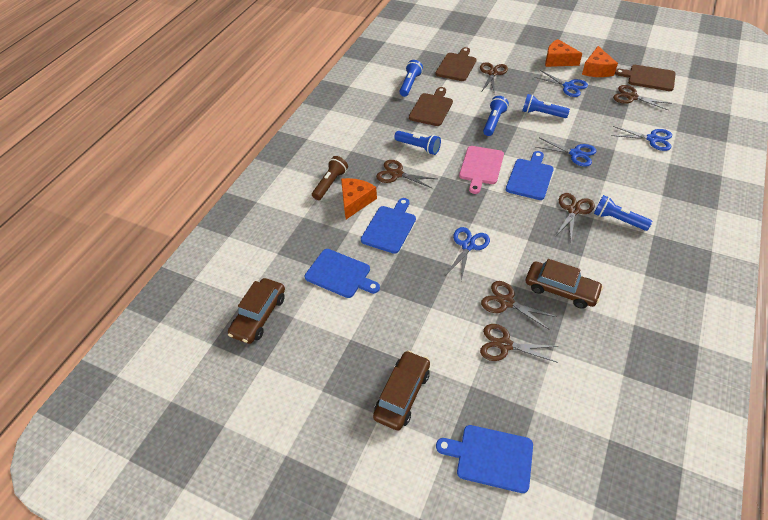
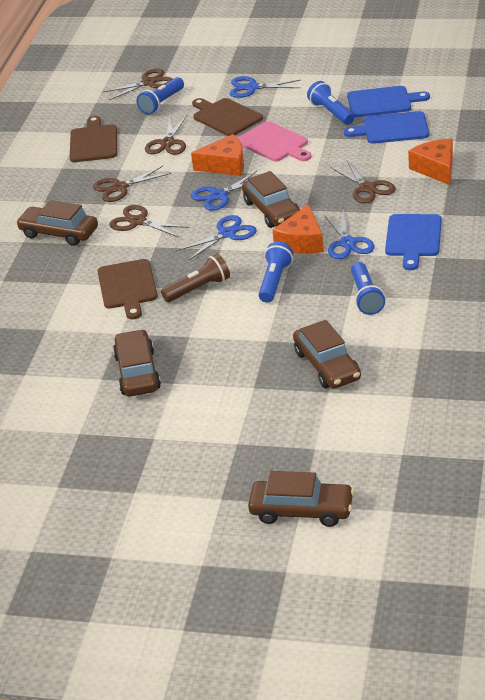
blue cutting board: 4 -> 3
blue flashlight: 5 -> 4
brown car: 3 -> 5
brown scissors: 6 -> 5

